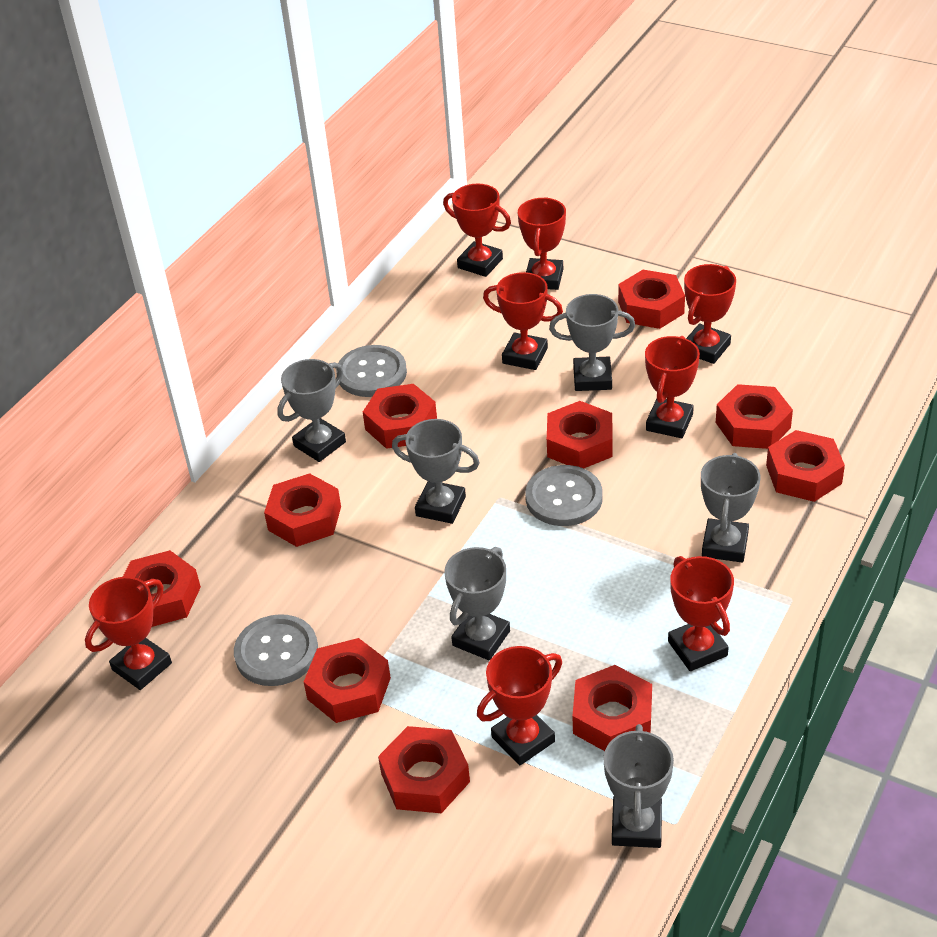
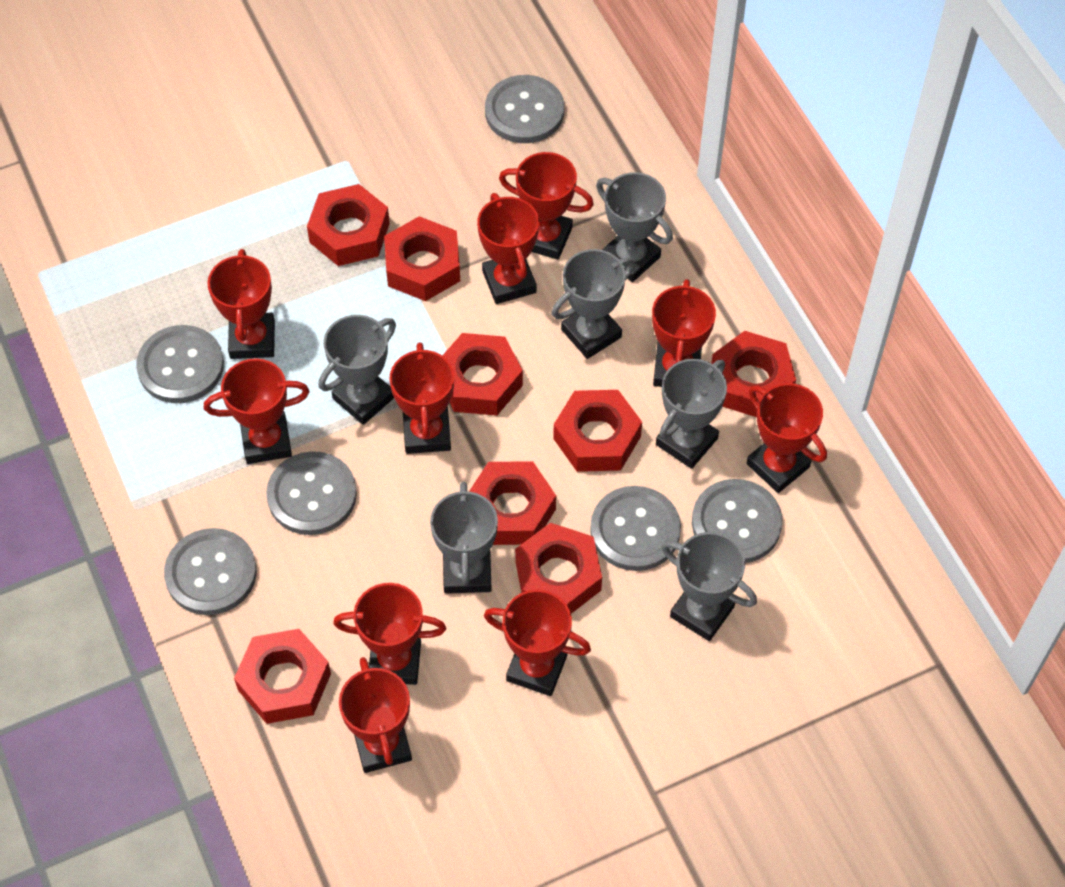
grey button: 3 -> 6
red nut: 10 -> 8
red trophy: 8 -> 10

